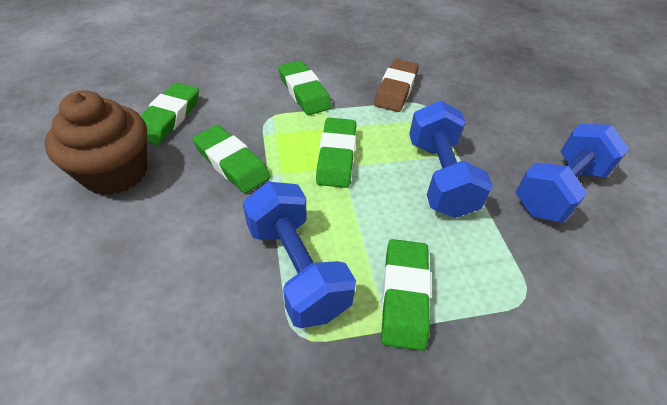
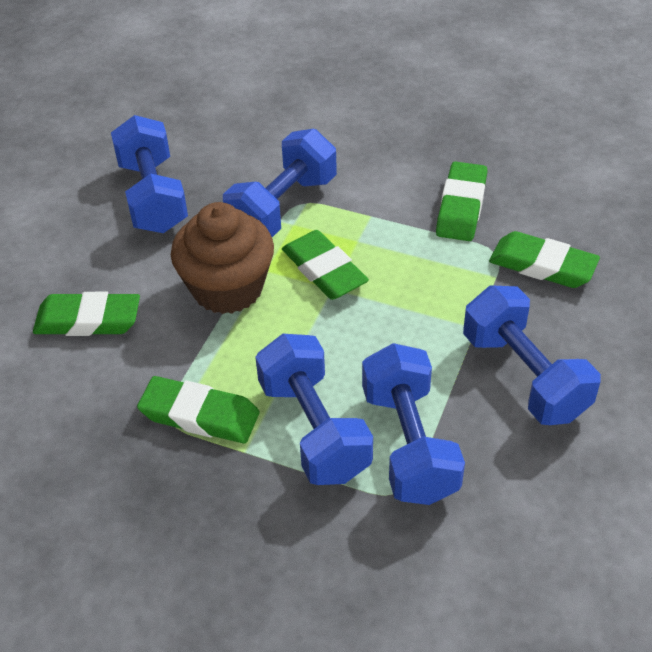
blue dumbbell: 3 -> 5
brown eraser: 1 -> 0

